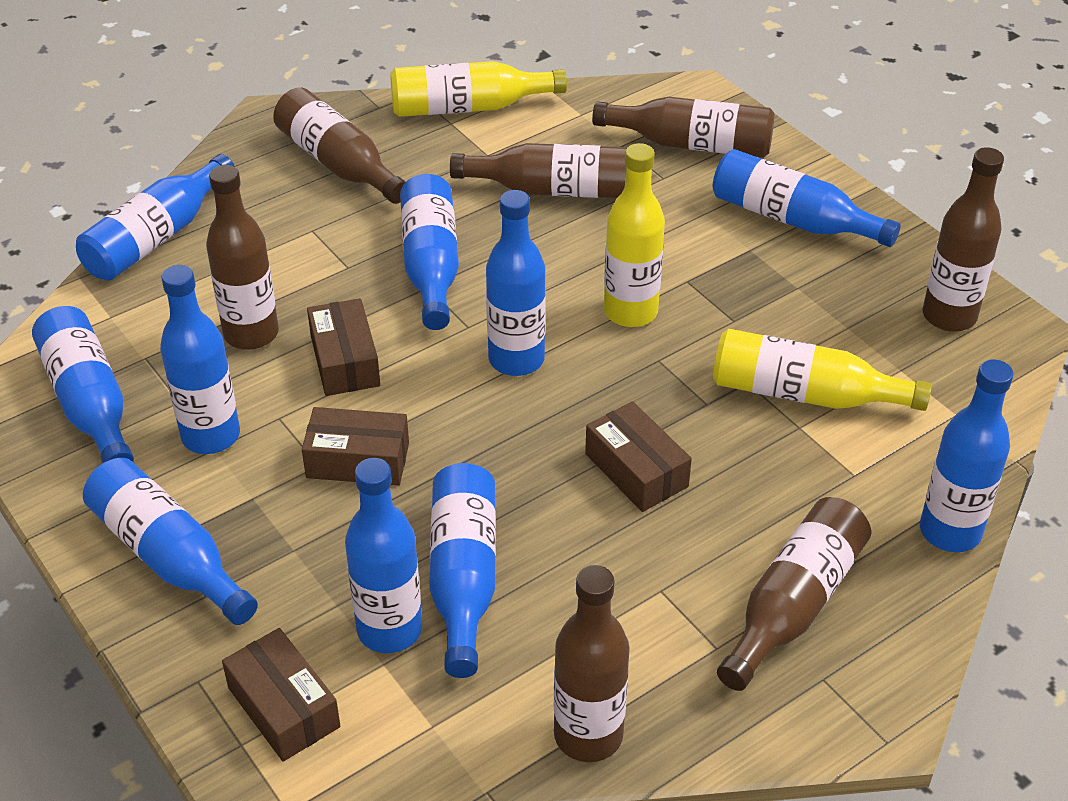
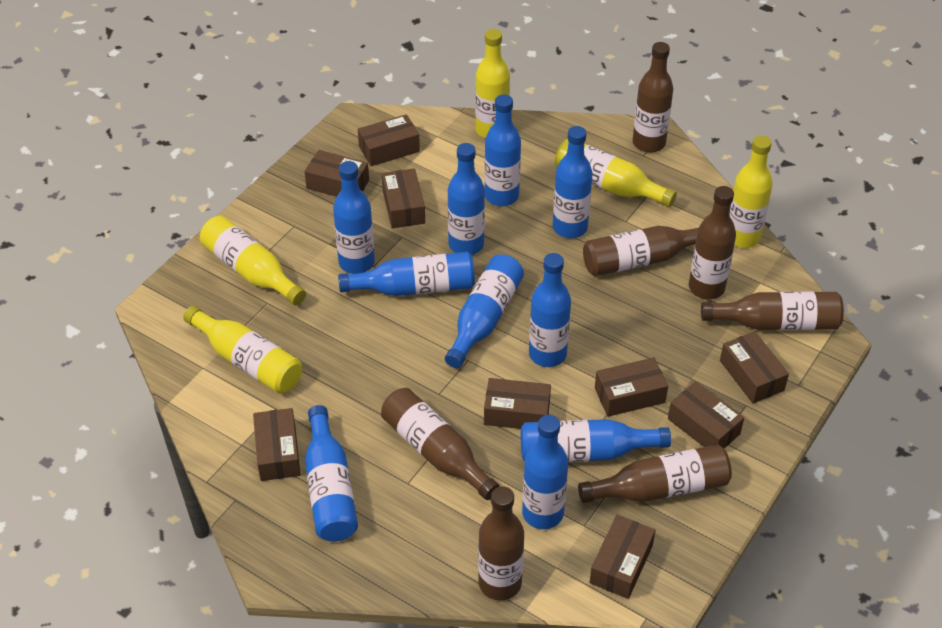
brown box: 4 -> 9
yellow bottle: 3 -> 5

